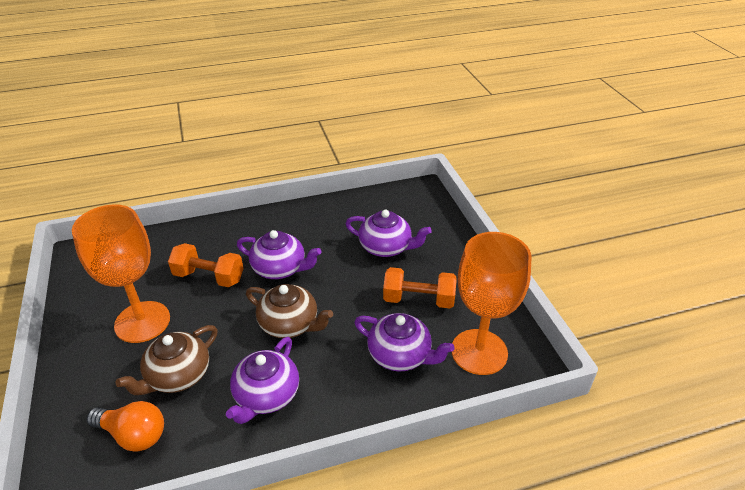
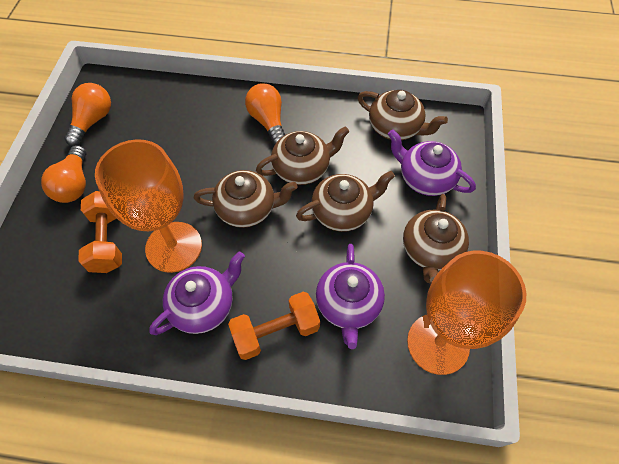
brown teapot: 2 -> 5
orange light bulb: 1 -> 3
purple teapot: 4 -> 3

